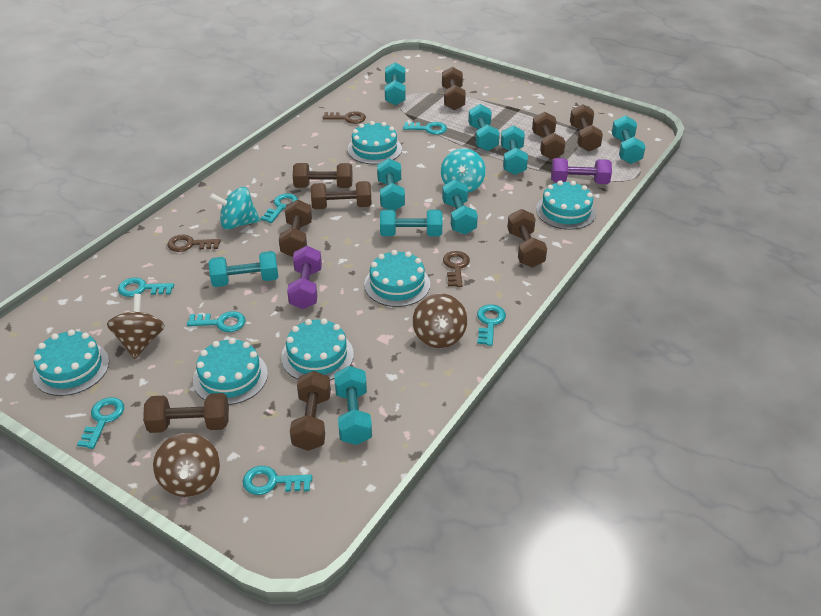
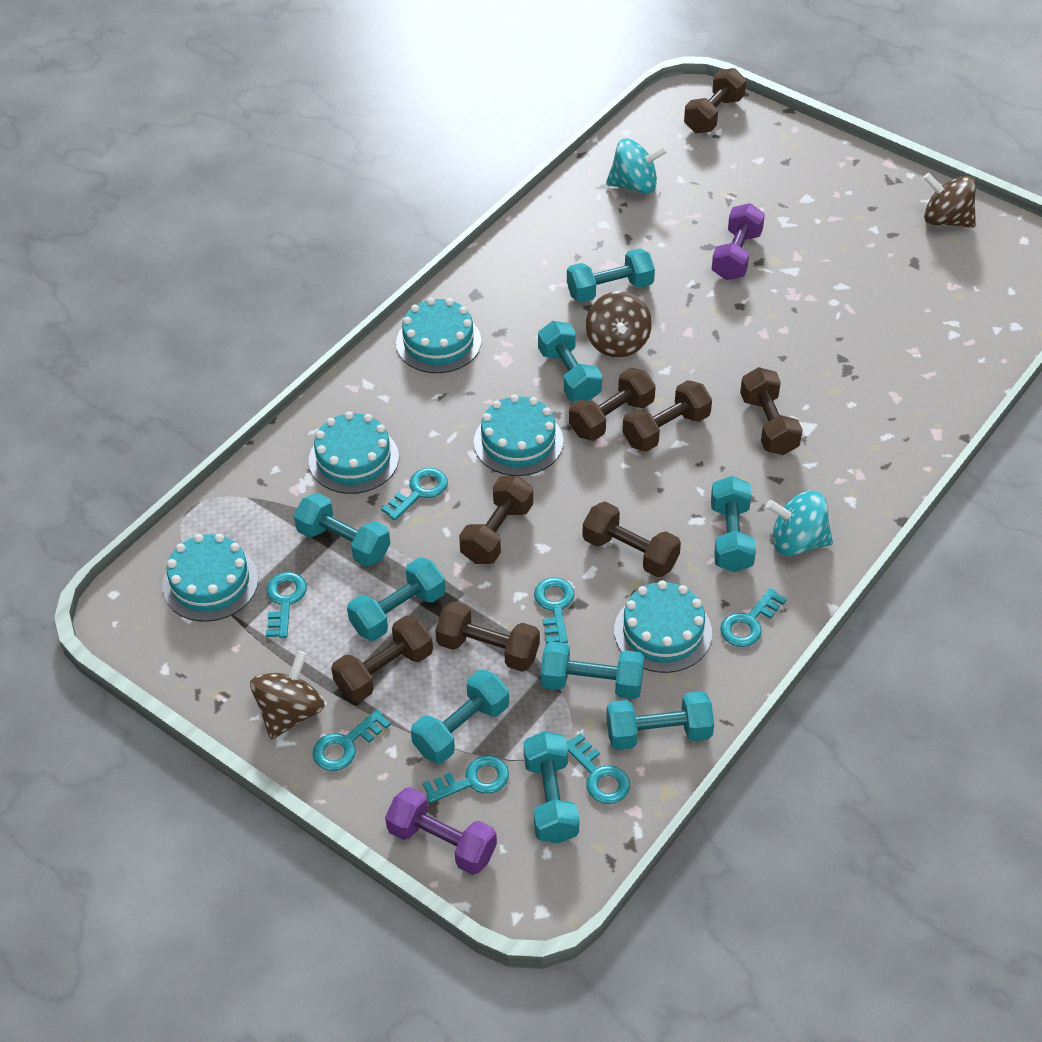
brown dumbbell: 9 -> 8
brown key: 3 -> 0
turquoise cake: 6 -> 5

